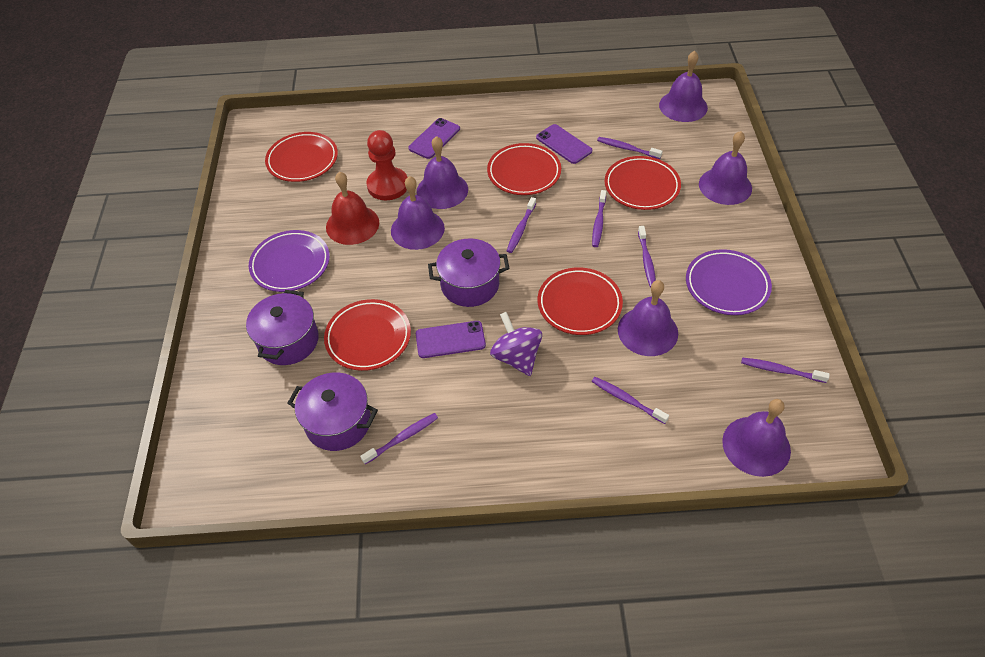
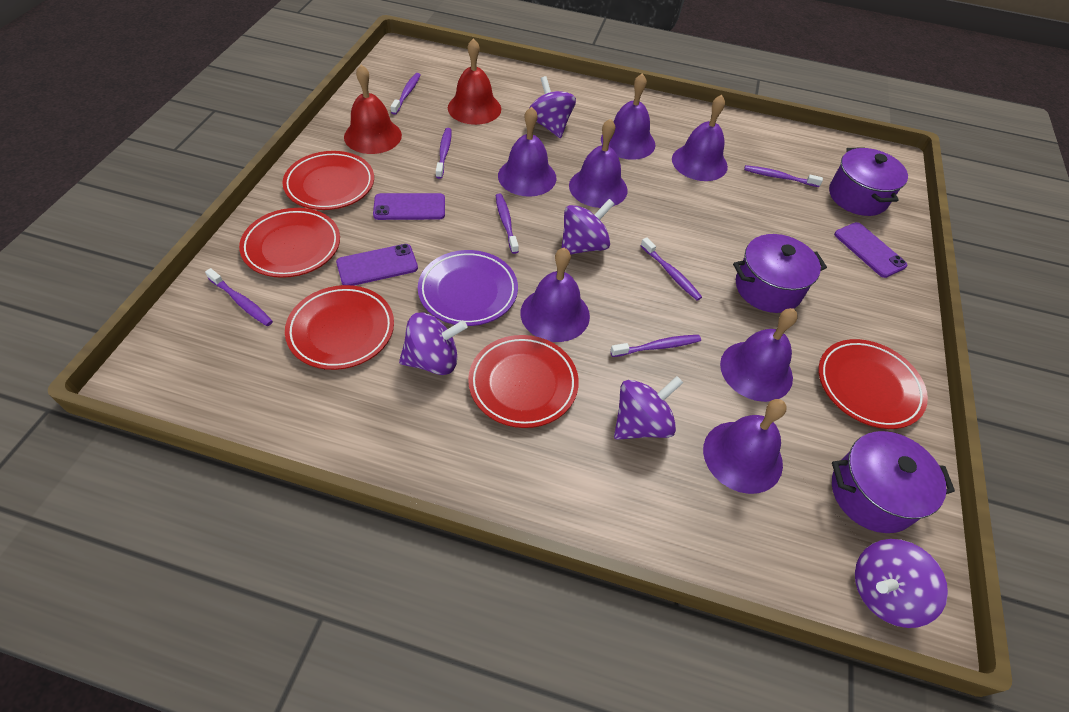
purple bell: 6 -> 7
purple plate: 2 -> 1
purple spinning top: 1 -> 5
red bell: 1 -> 2
red pawn: 1 -> 0

